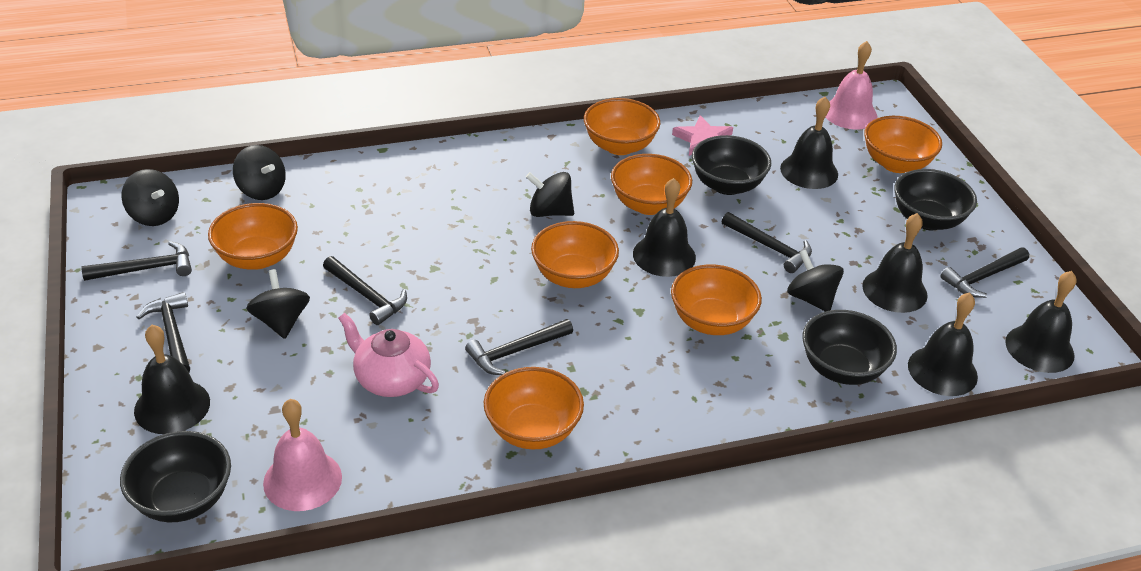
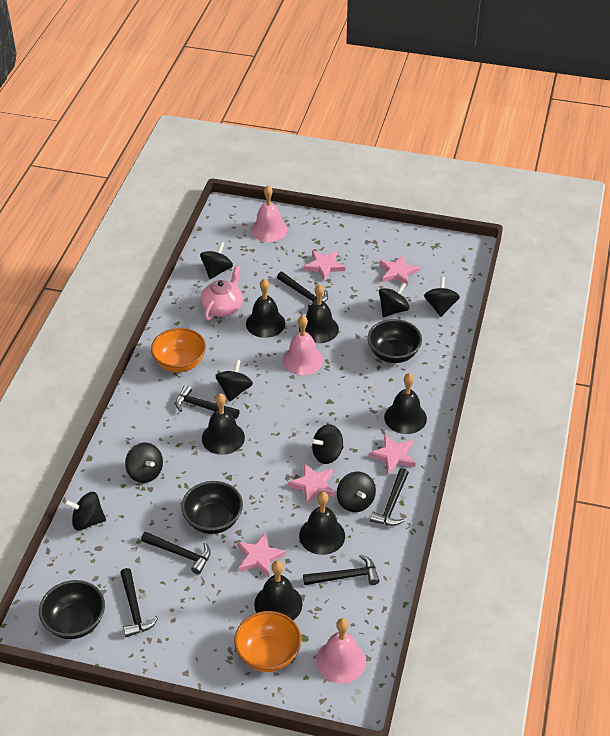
black bowl: 4 -> 3
black spinning top: 5 -> 8
orange bowl: 7 -> 2
pink bell: 2 -> 3
pink star: 1 -> 5

